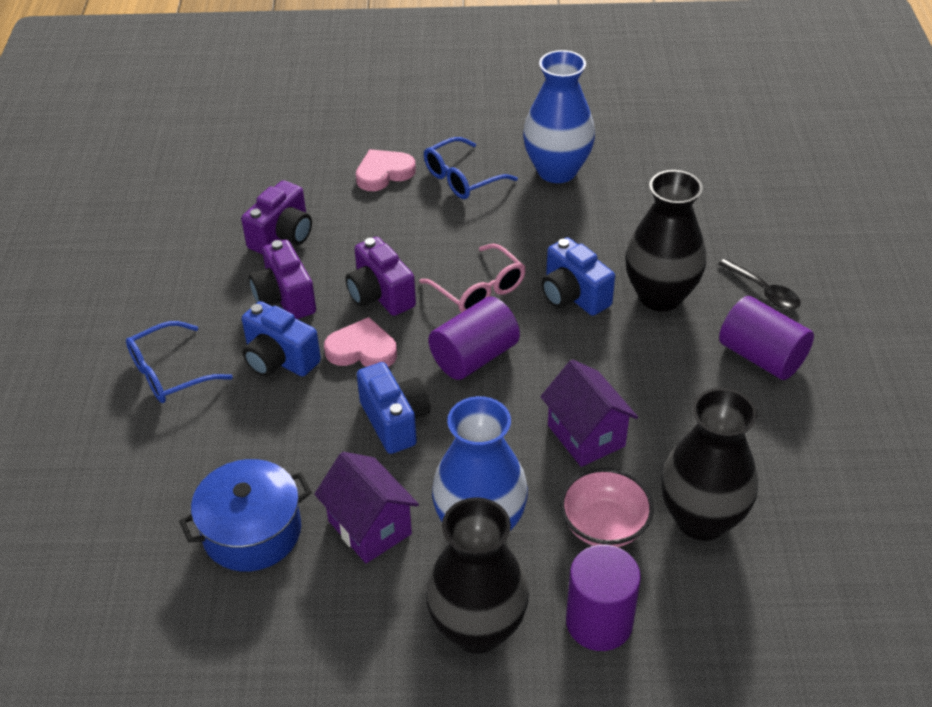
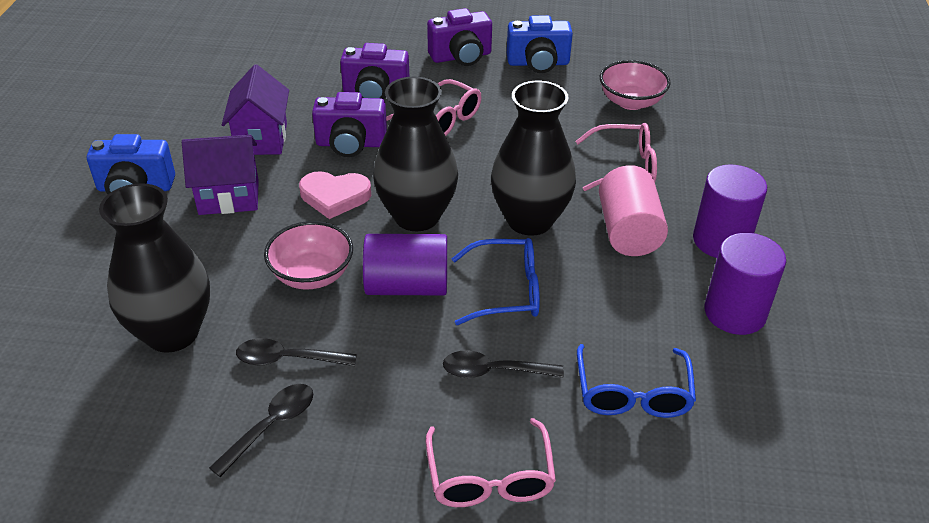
black spoon: 1 -> 3
blue camera: 3 -> 2
blue pot: 1 -> 0
blue vase: 2 -> 0
pink bowl: 1 -> 2
pink cylinder: 0 -> 1
pink glasses: 1 -> 3
pink heart: 2 -> 1

